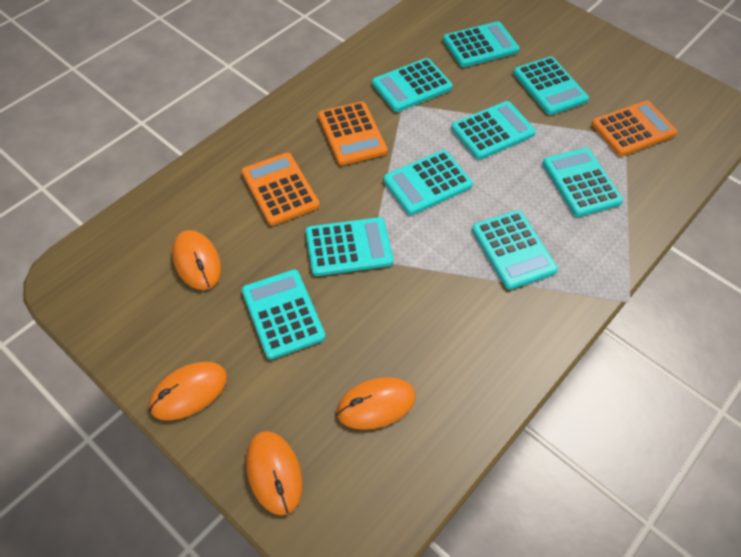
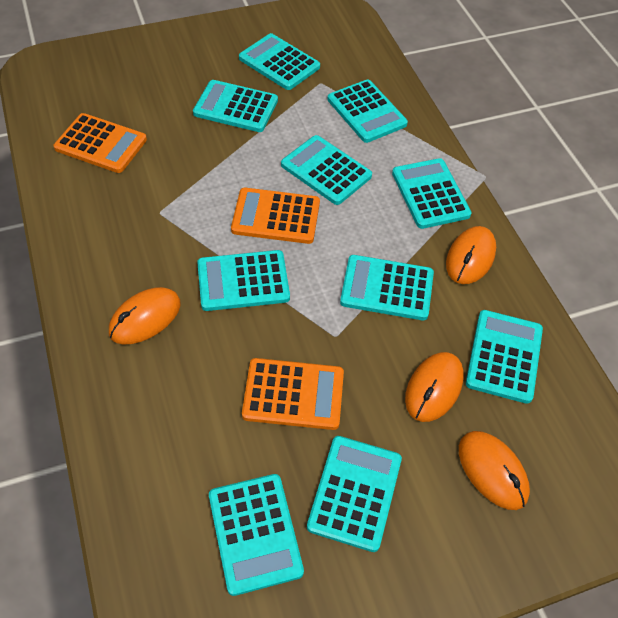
turquoise calculator: 9 -> 10

